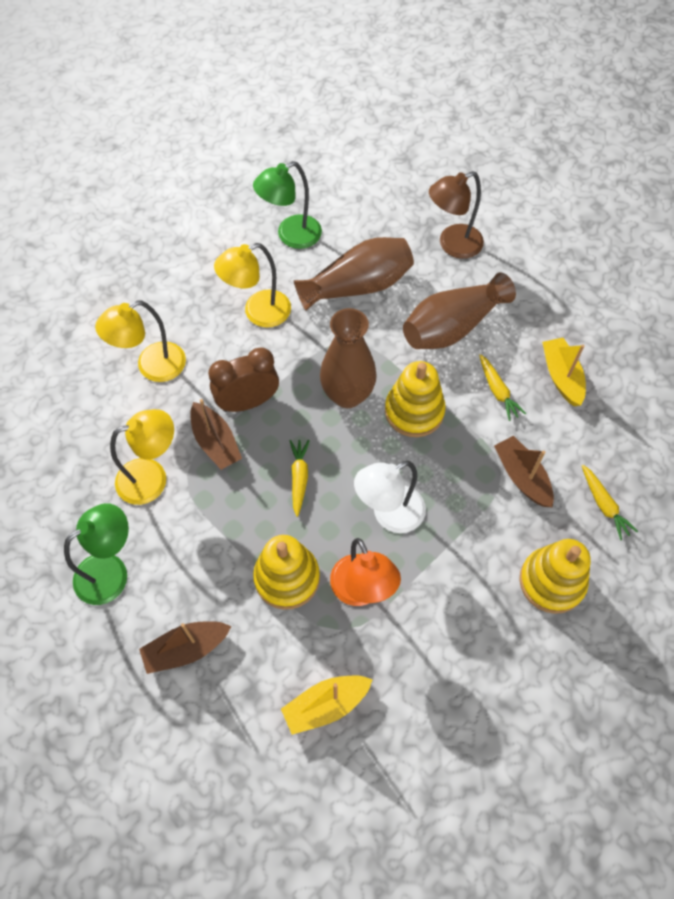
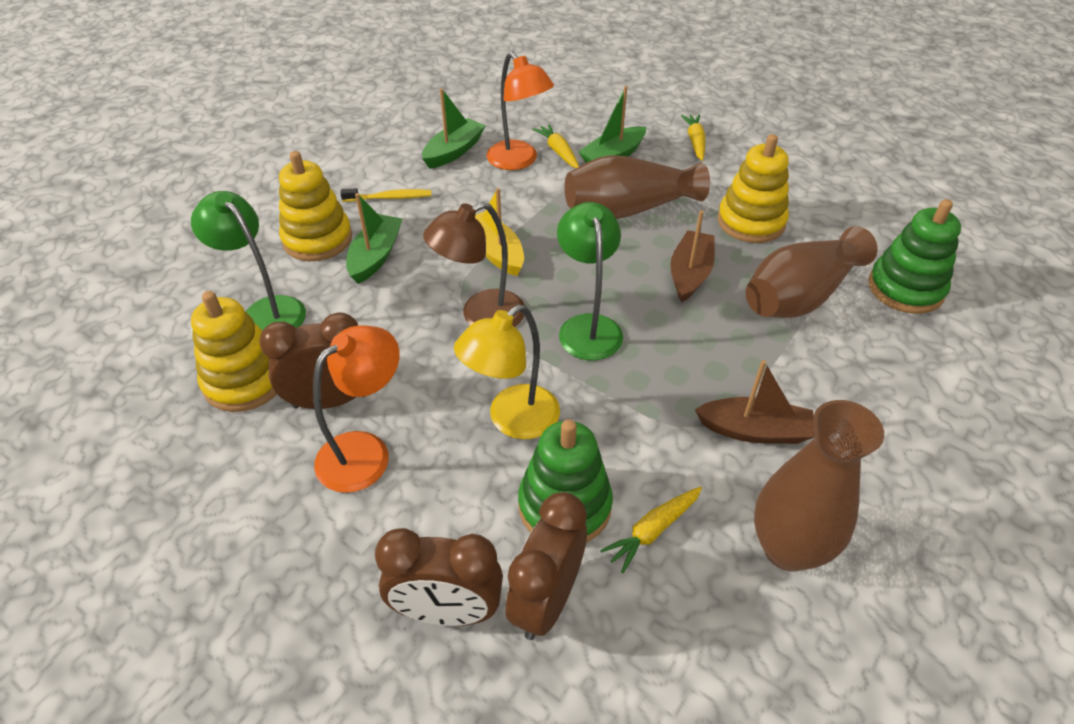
brown boat: 3 -> 2
brown clock: 1 -> 3
green boat: 0 -> 3
green stacking toy: 0 -> 2
orange lamp: 1 -> 2
white lamp: 1 -> 0
yellow boat: 2 -> 1
yellow lamp: 3 -> 1
yellow toothbrush: 0 -> 1

